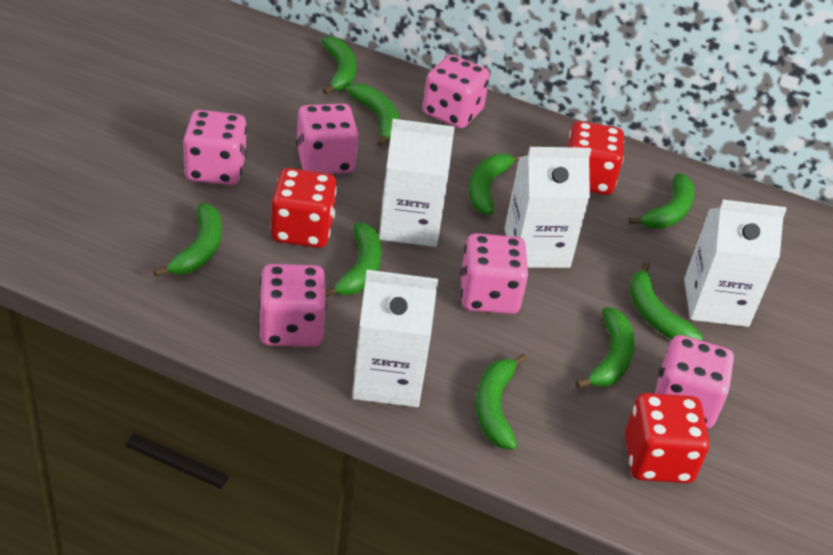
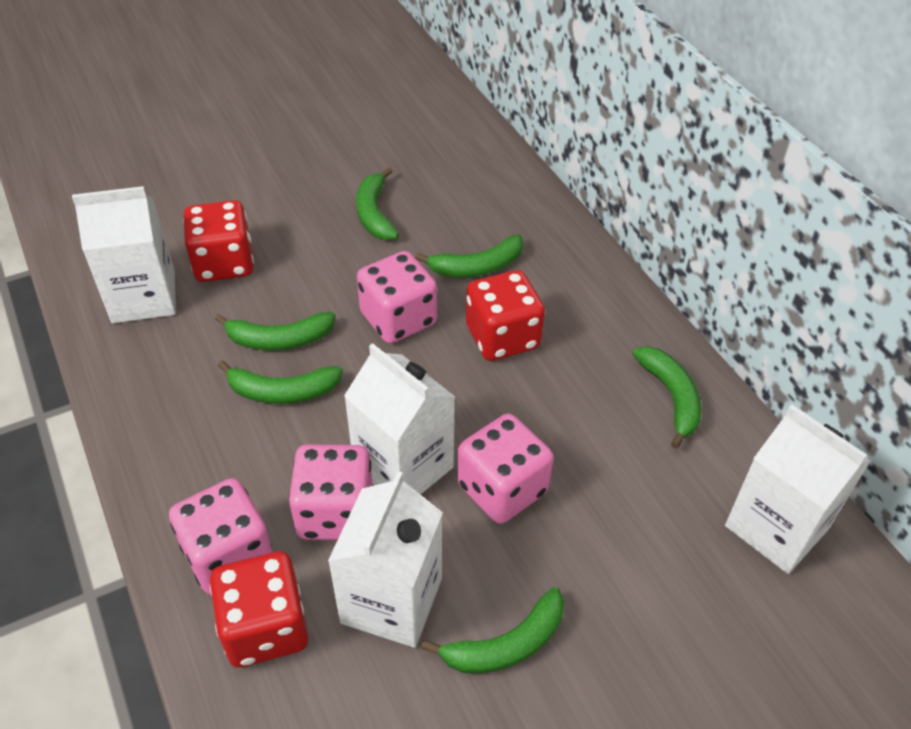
green banana: 9 -> 6
pink dice: 6 -> 4

